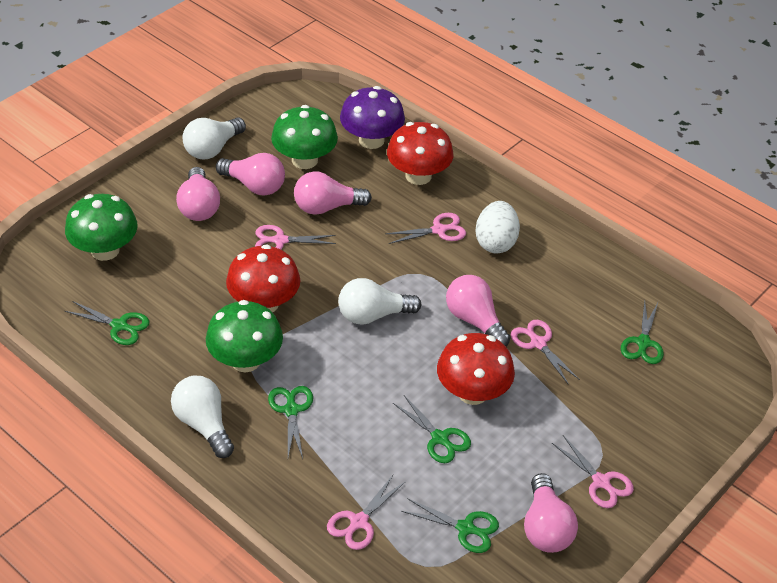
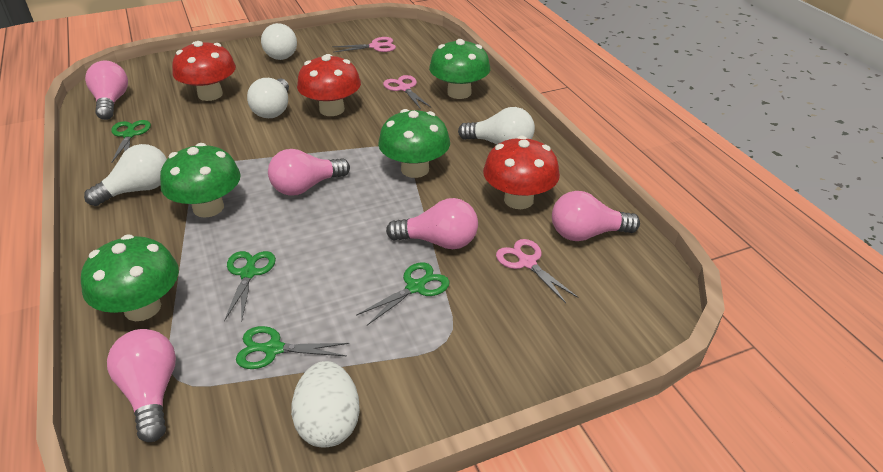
green mushroom: 3 -> 4
green scissors: 5 -> 4
pink scissors: 5 -> 3
purple mushroom: 1 -> 0
white light bulb: 3 -> 4

